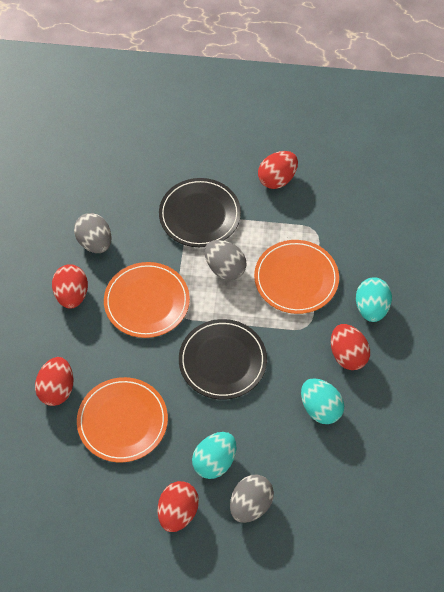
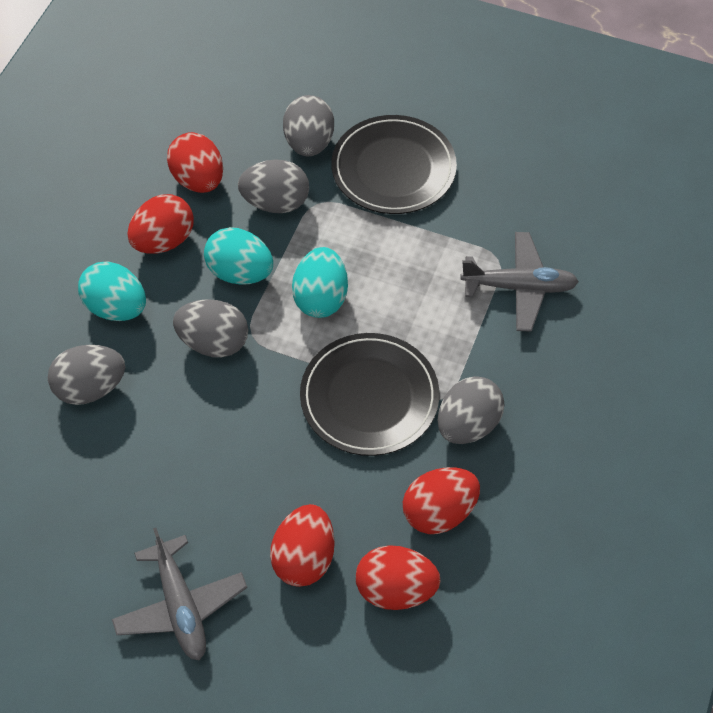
grey egg: 3 -> 5
grey plane: 0 -> 2
orange plate: 3 -> 0

